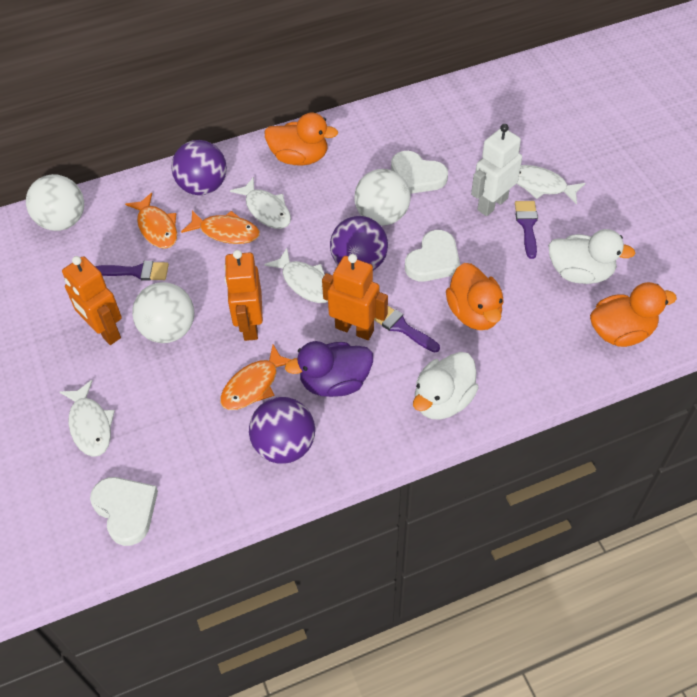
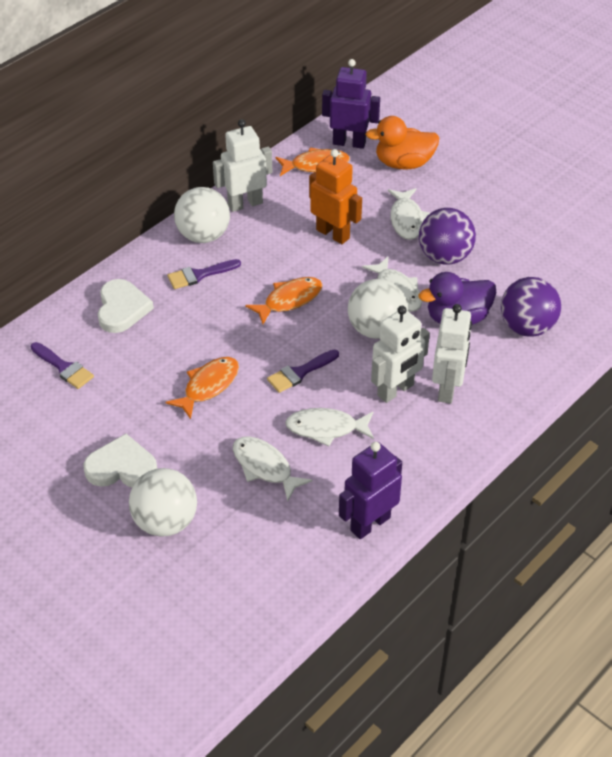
orange duck: 3 -> 1
orange robot: 3 -> 1
purple ball: 3 -> 2
purple robot: 0 -> 2
white duck: 2 -> 0
white heart: 3 -> 2
white robot: 1 -> 3

